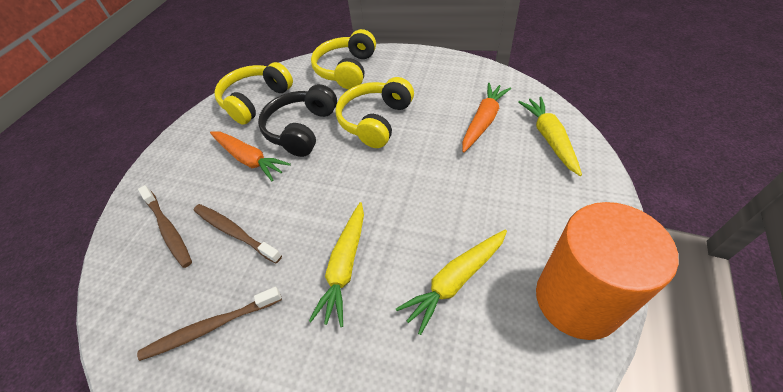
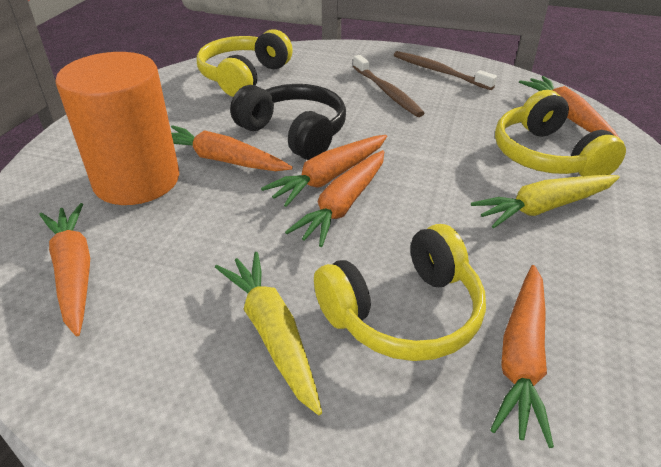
brown toothbrush: 3 -> 2
orange carrot: 2 -> 6
yellow carrot: 3 -> 2

